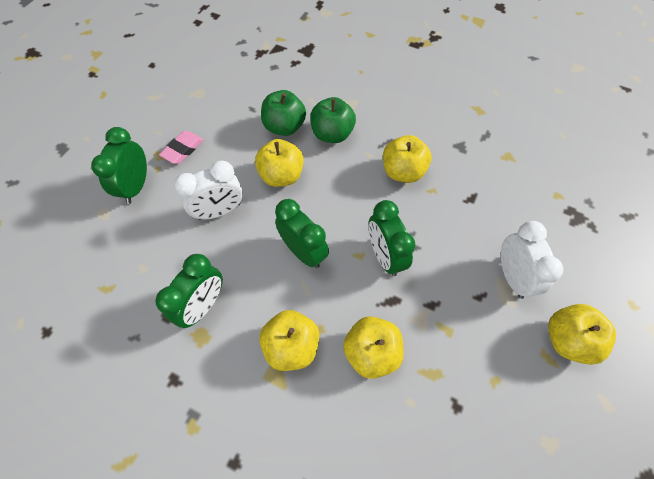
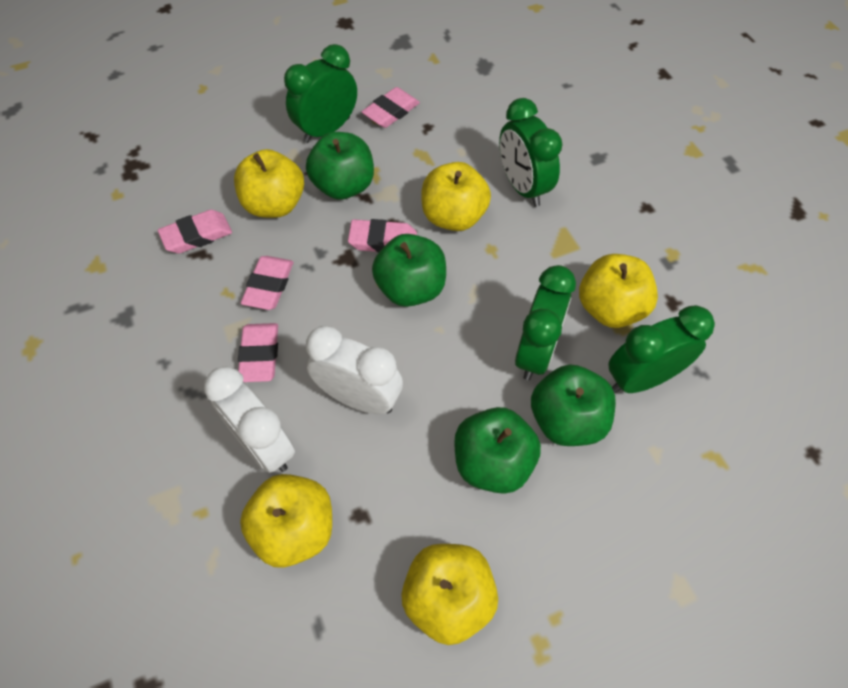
green apple: 2 -> 4
pink eraser: 1 -> 5

